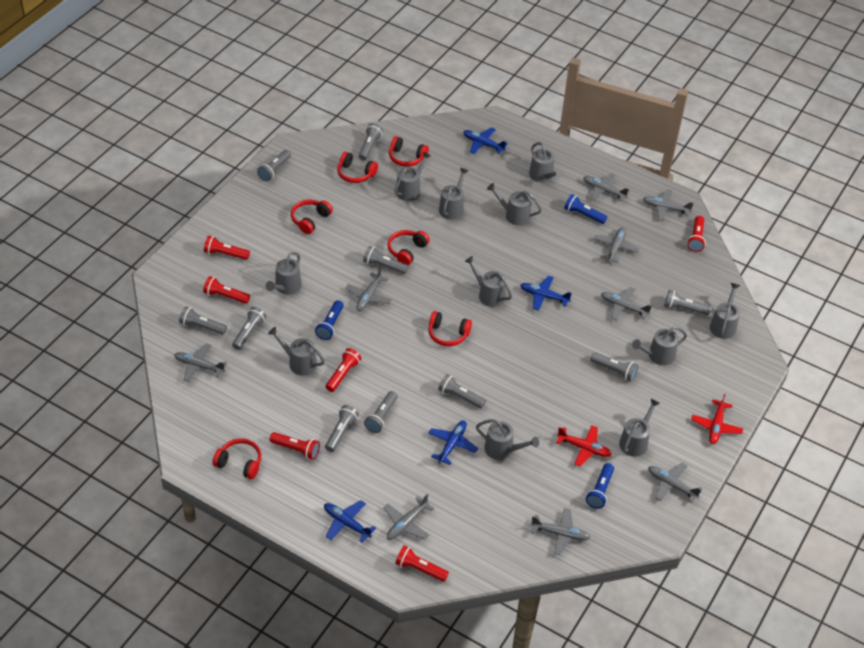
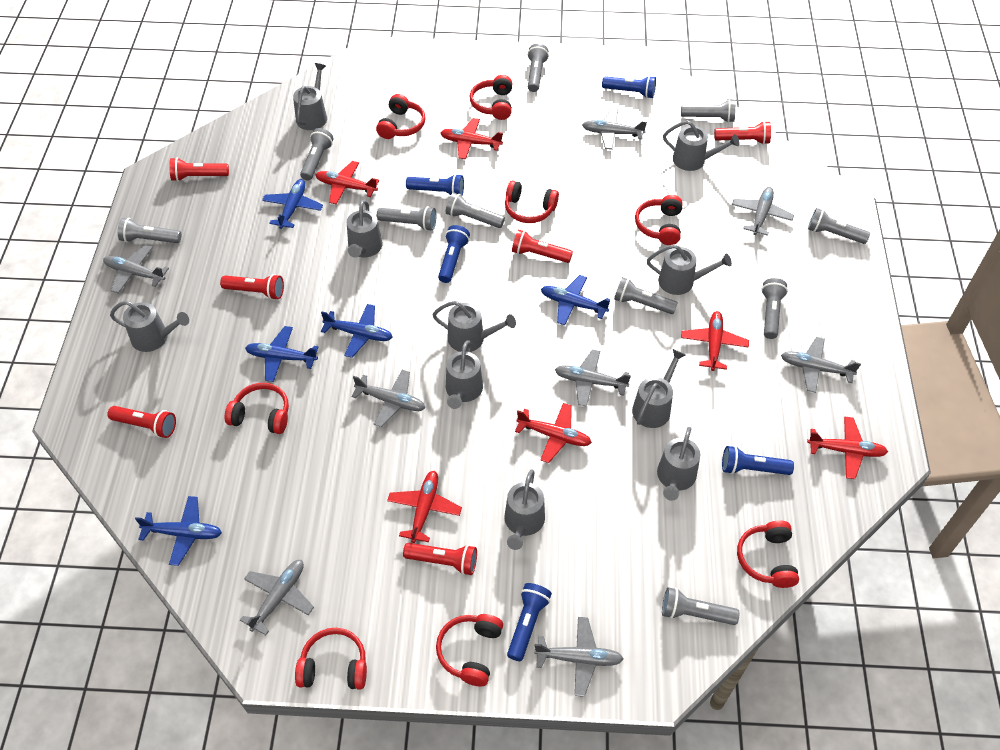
blue flashlight: 3 -> 5
blue plane: 4 -> 5
grey plane: 9 -> 8
grey watering can: 11 -> 10
red headphones: 6 -> 8
red plane: 2 -> 6

